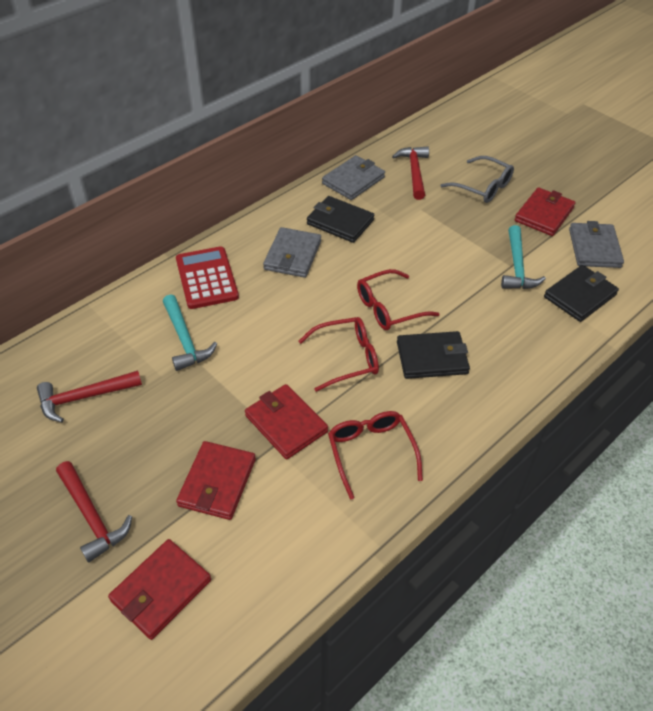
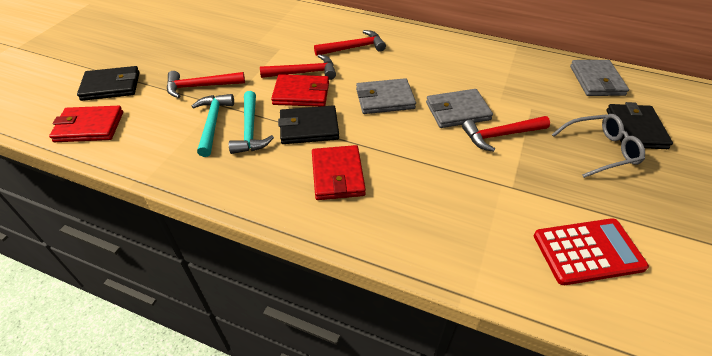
red glasses: 3 -> 0
red hammer: 3 -> 4
red wallet: 4 -> 3

